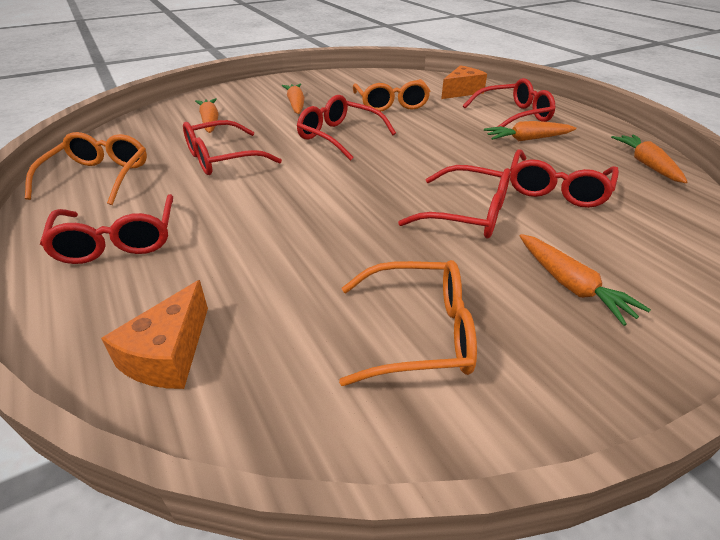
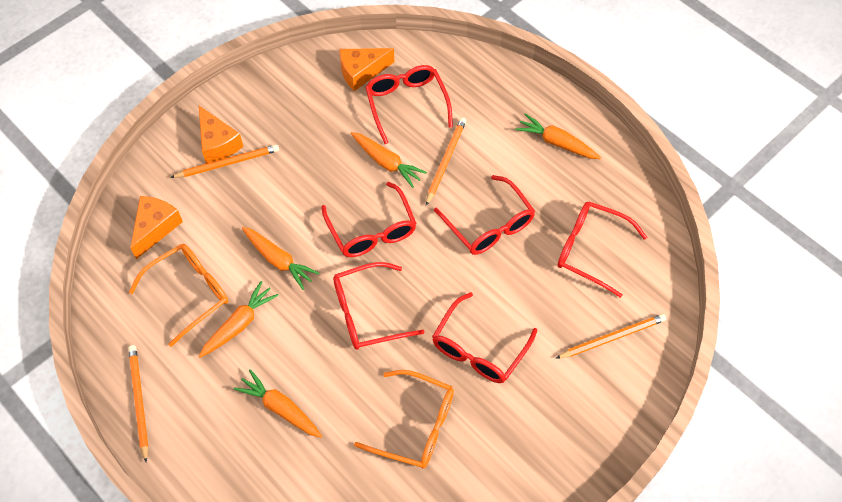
orange cheese: 2 -> 3
orange glasses: 3 -> 2
orange pencil: 0 -> 4

